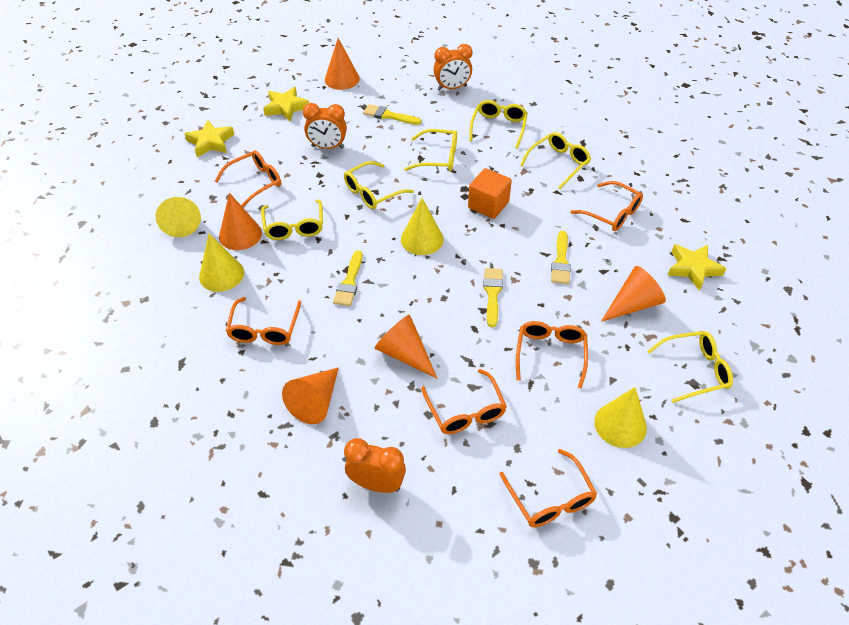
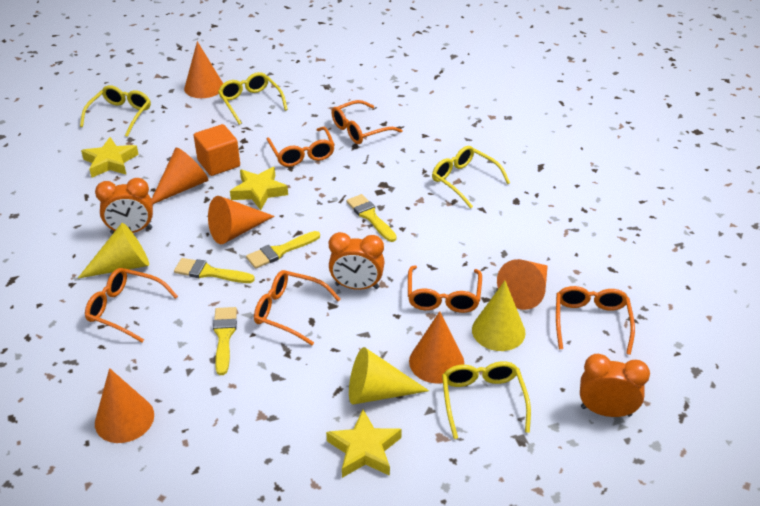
orange cone: 5 -> 6
yellow cone: 4 -> 3
yellow glasses: 6 -> 4

